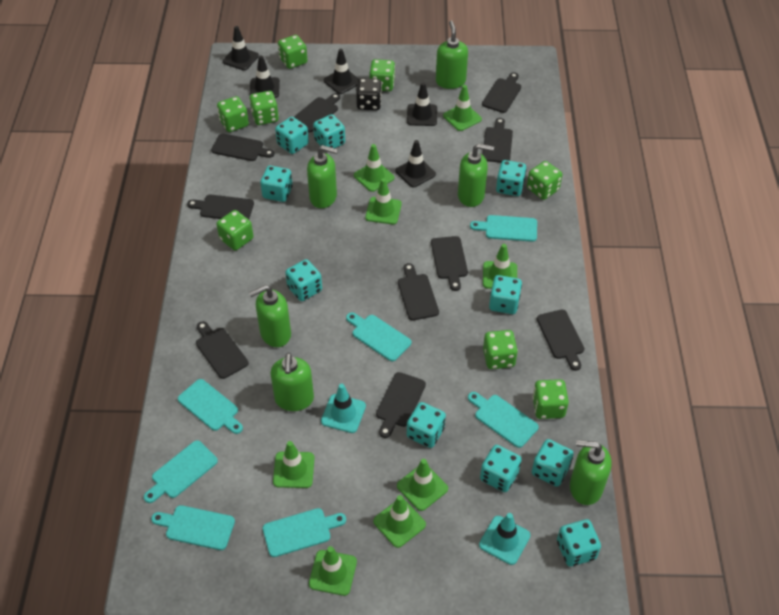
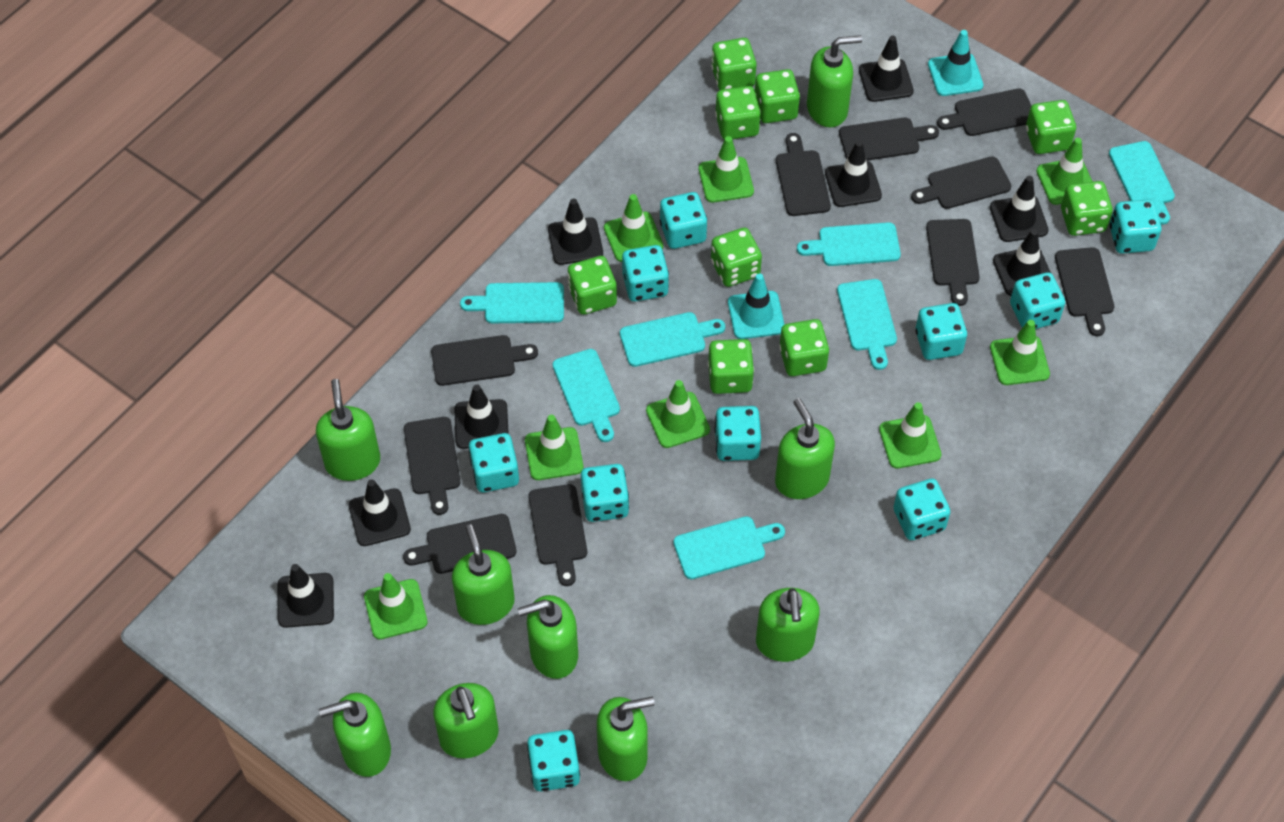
black dice: 1 -> 0
black traffic cone: 5 -> 8
green dice: 8 -> 9
green soap dispenser: 6 -> 9

